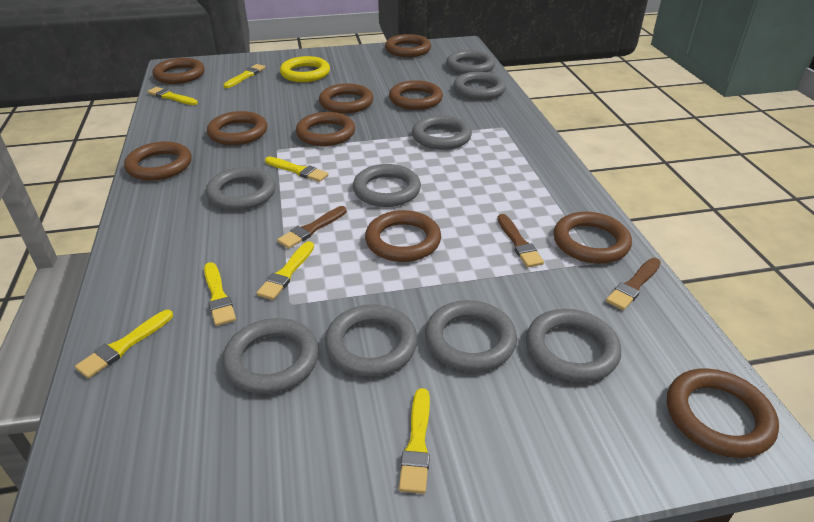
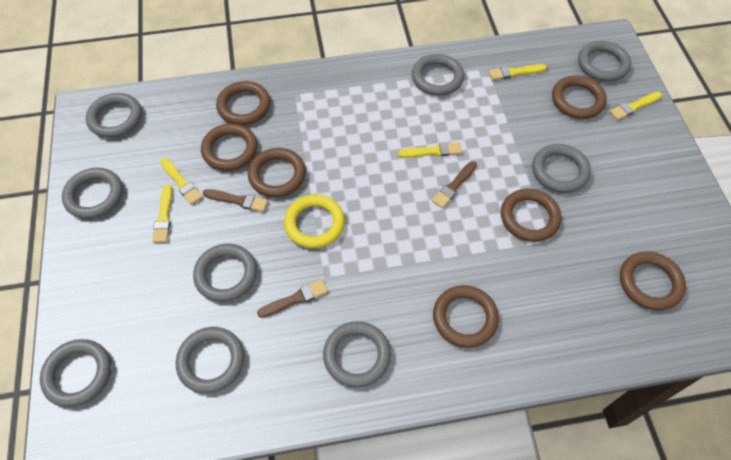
brown ring: 10 -> 7
yellow brush: 7 -> 5

